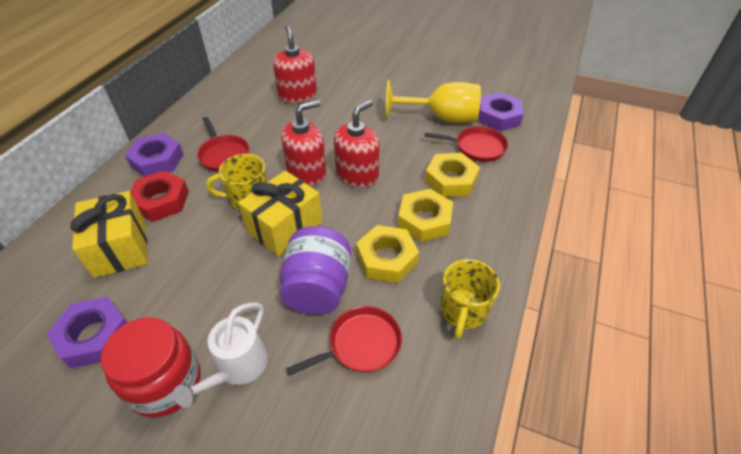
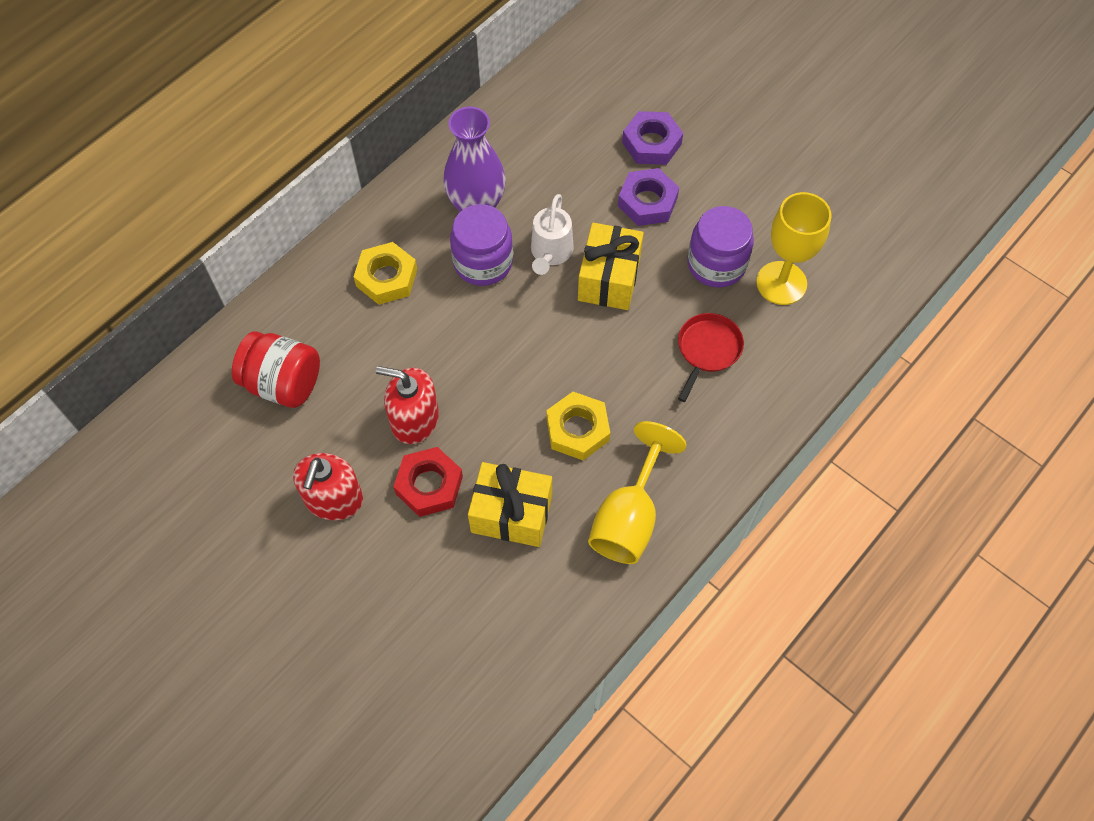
purple jar: 1 -> 2
purple nut: 3 -> 2
purple vase: 0 -> 1
red pan: 3 -> 1
red soap dispenser: 3 -> 2
yellow goblet: 1 -> 2
yellow mug: 2 -> 0
yellow nut: 3 -> 2

